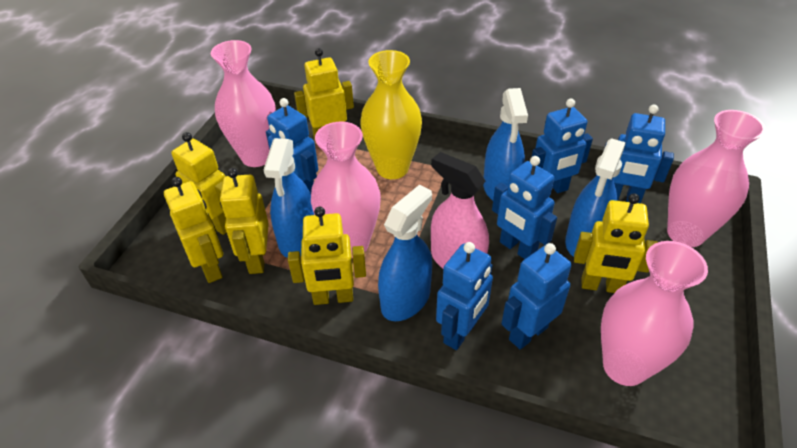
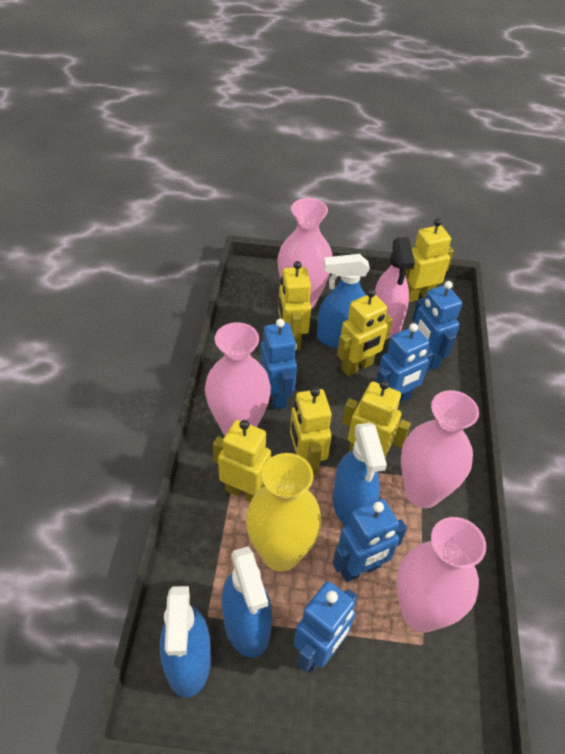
blue robot: 6 -> 5

